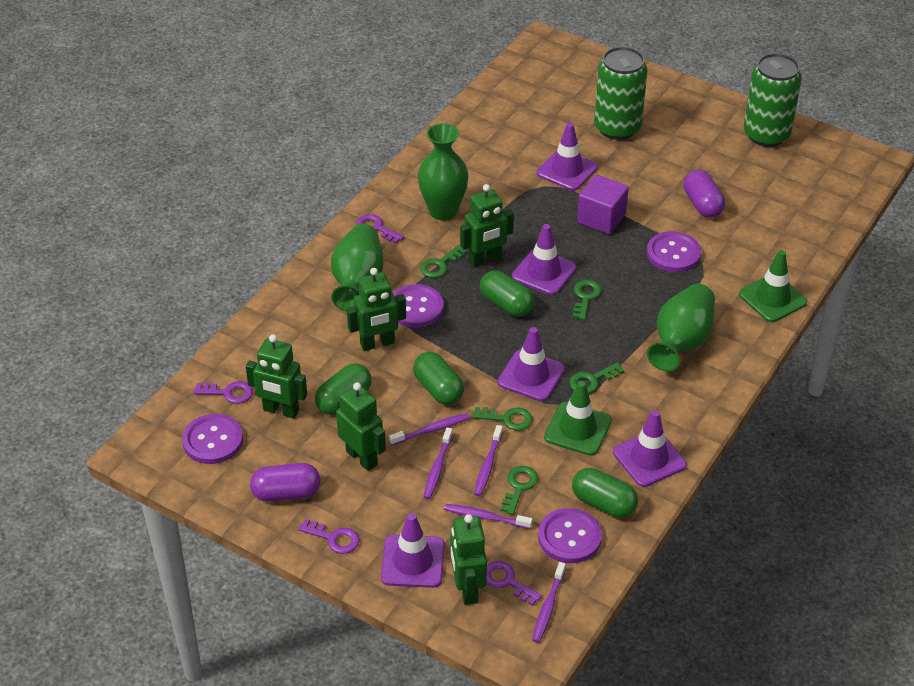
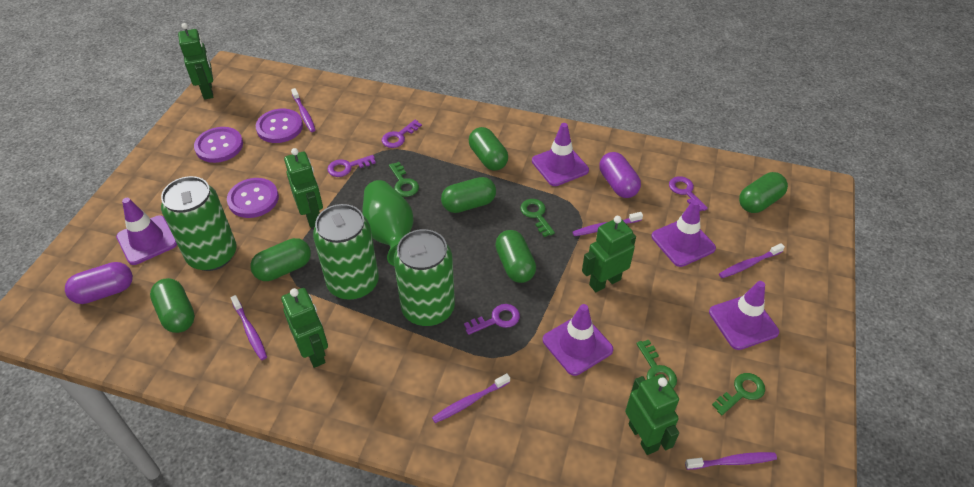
green can: 2 -> 3
green capsule: 4 -> 6
green key: 5 -> 4
green traffic cone: 2 -> 0
green vase: 3 -> 1
purple button: 4 -> 3
purple cube: 1 -> 0
purple toothbrush: 5 -> 6

